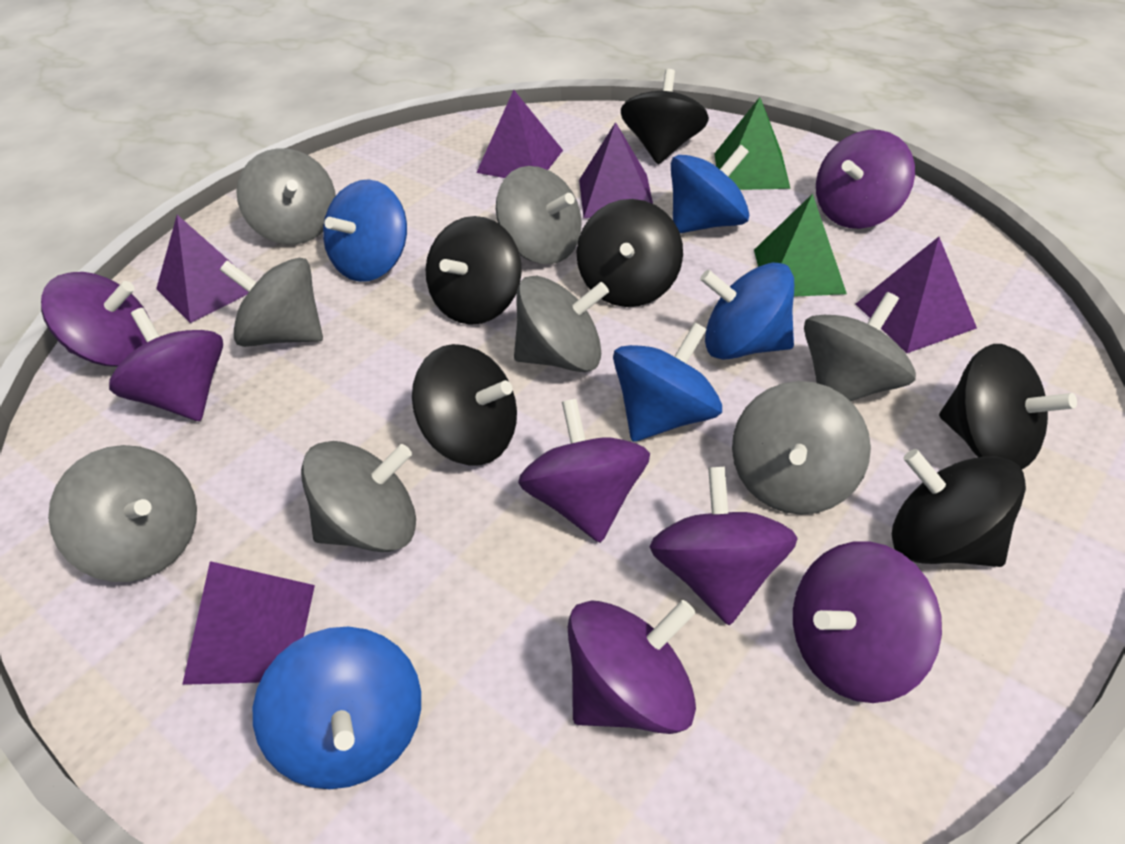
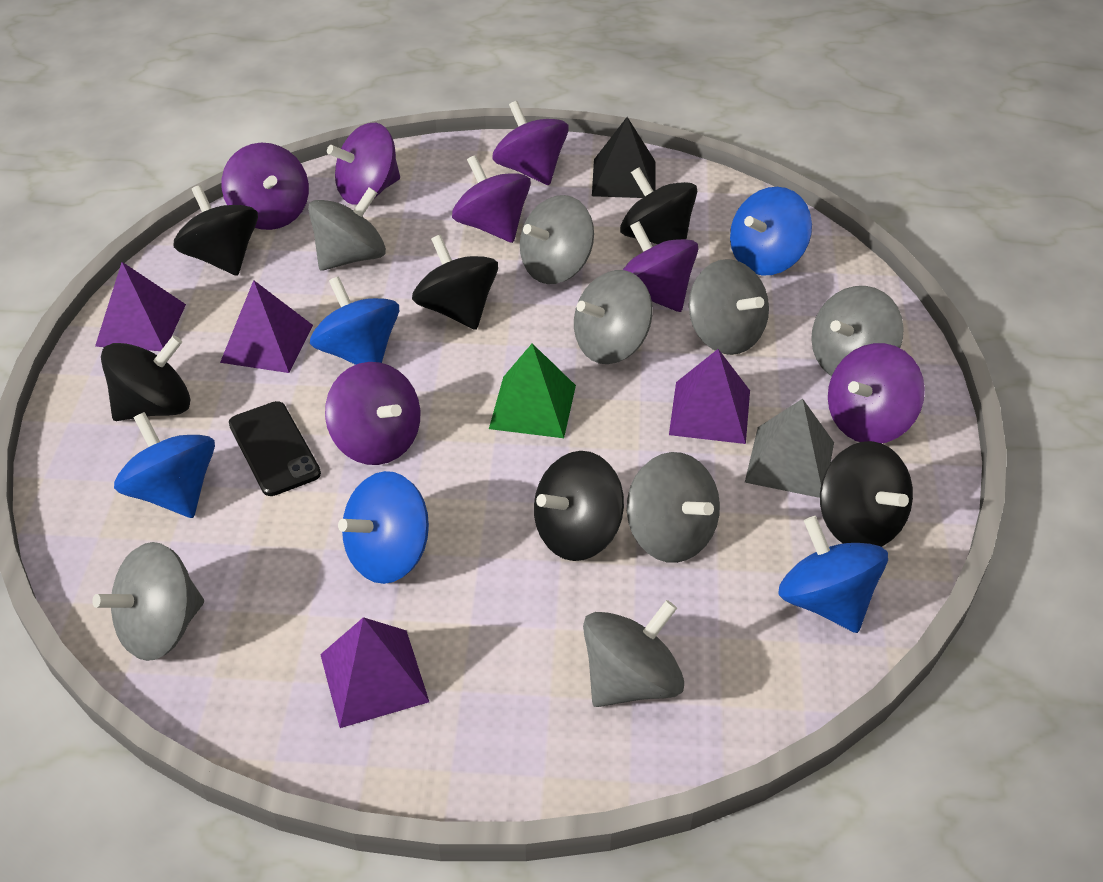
black phone: 0 -> 1
black pyramid: 0 -> 1
green pyramid: 2 -> 1
grey pyramid: 0 -> 1
purple pyramid: 5 -> 4

